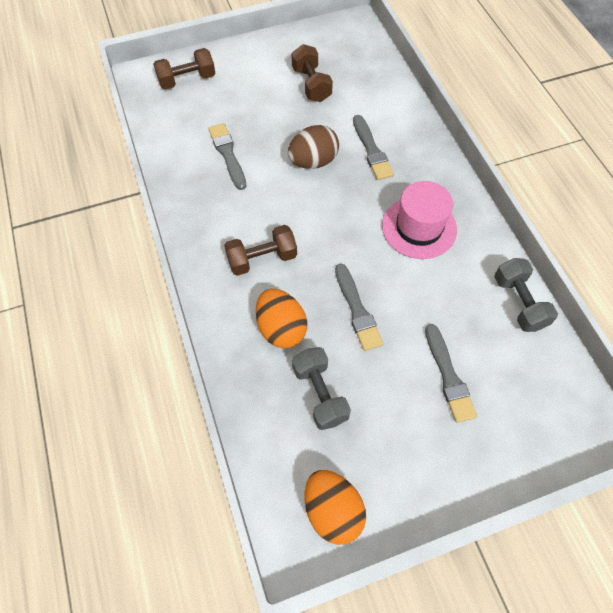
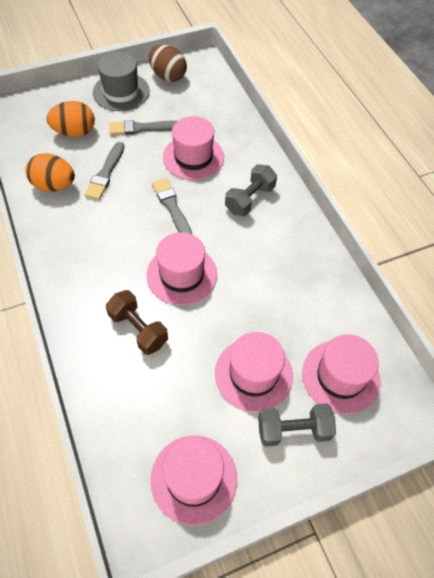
brown dumbbell: 3 -> 1
grey brush: 4 -> 3
grey hat: 0 -> 1
pink hat: 1 -> 5

